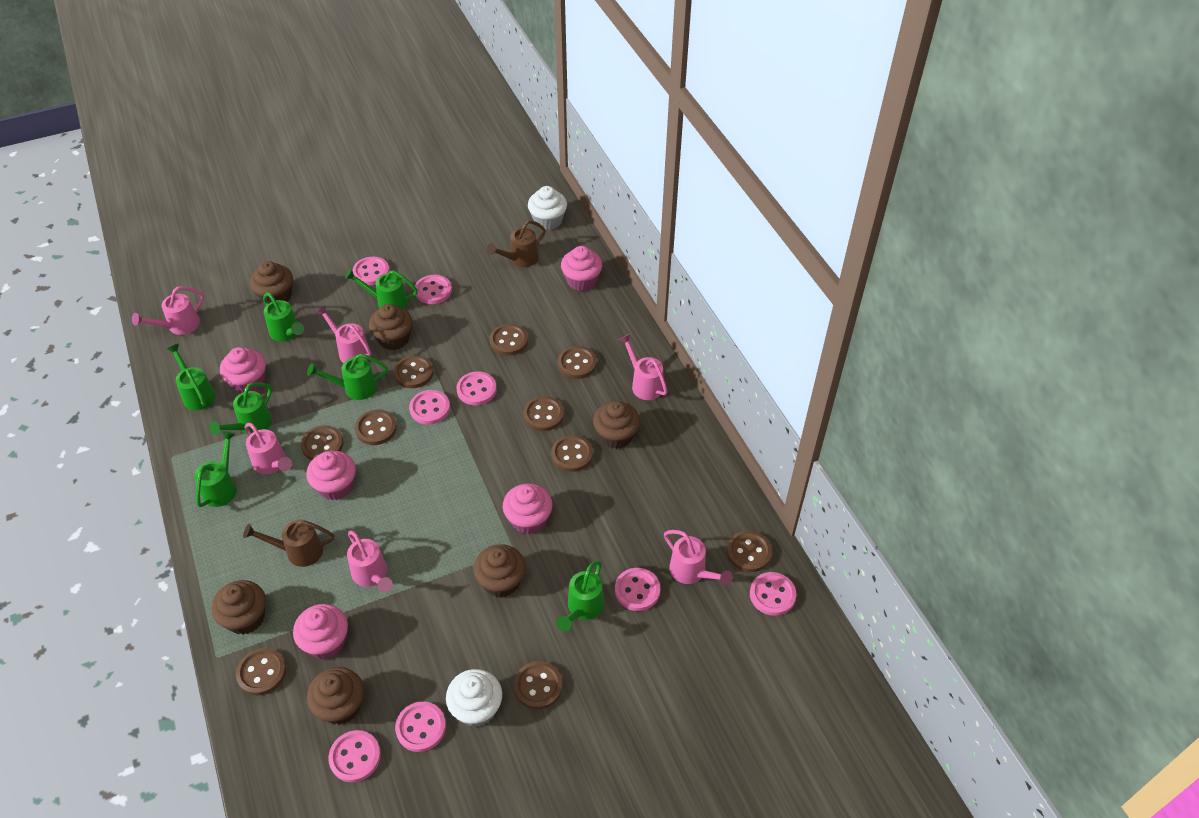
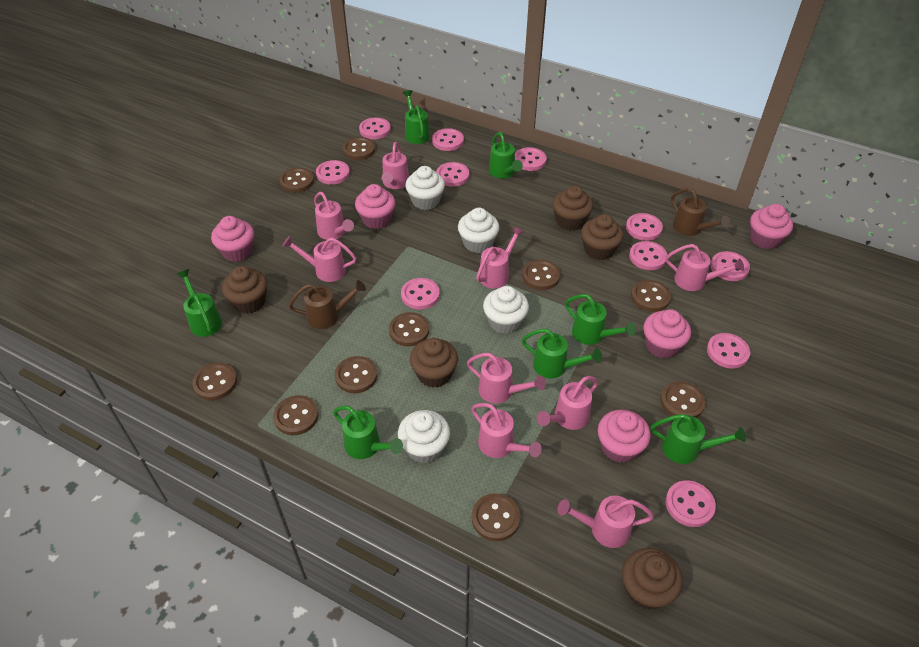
brown cupcake: 6 -> 5
pink button: 8 -> 11
pink watering can: 6 -> 9
white cupcake: 2 -> 4

